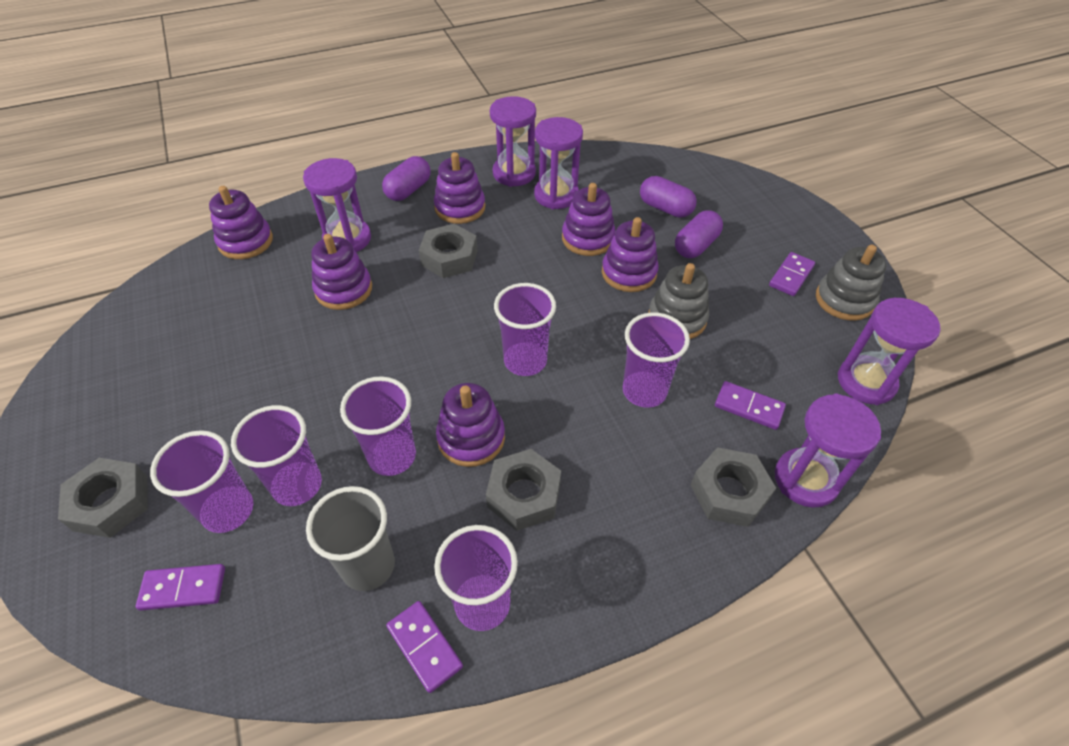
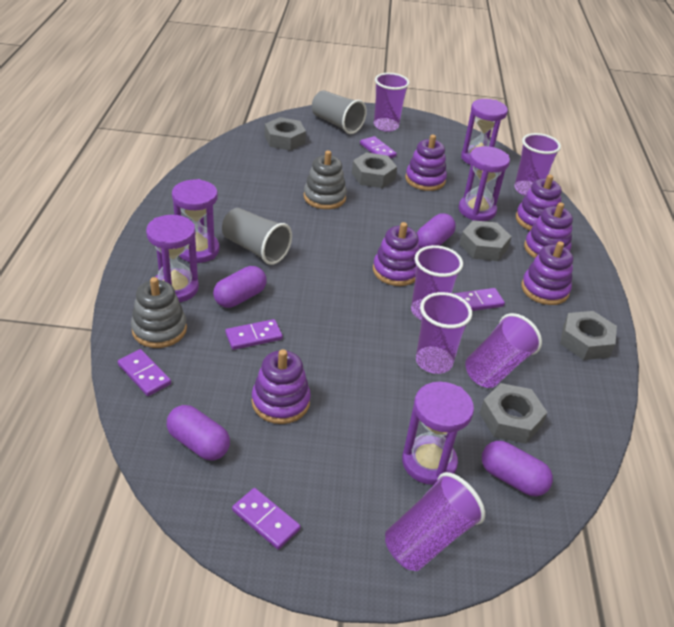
grey cup: 1 -> 2
grey nut: 4 -> 5
purple capsule: 3 -> 4
purple domino: 4 -> 5

